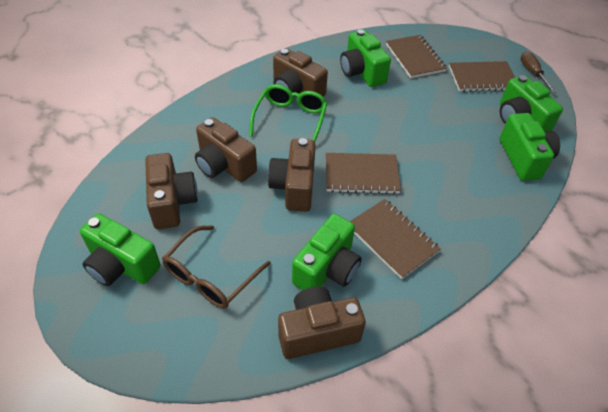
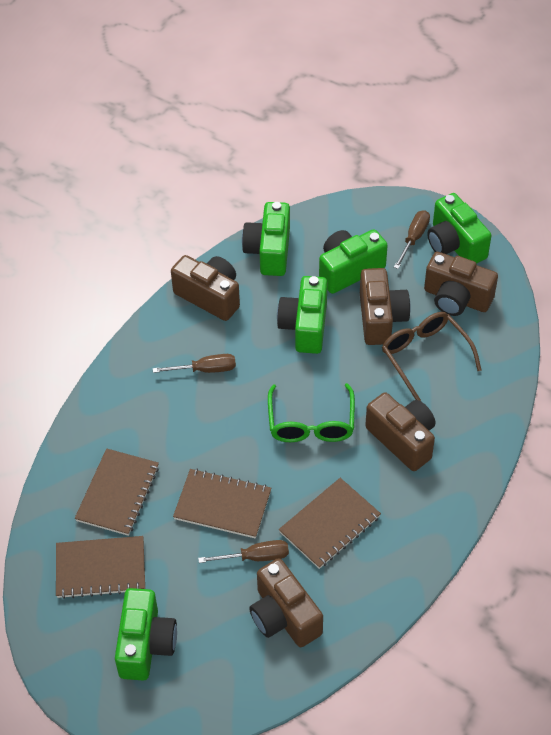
brown screwdriver: 1 -> 3

